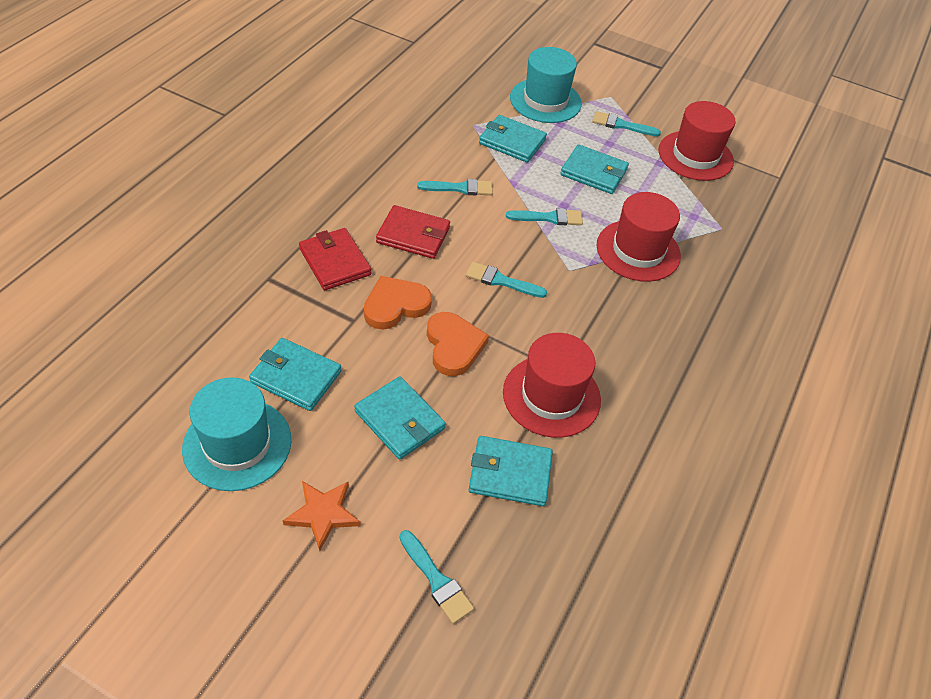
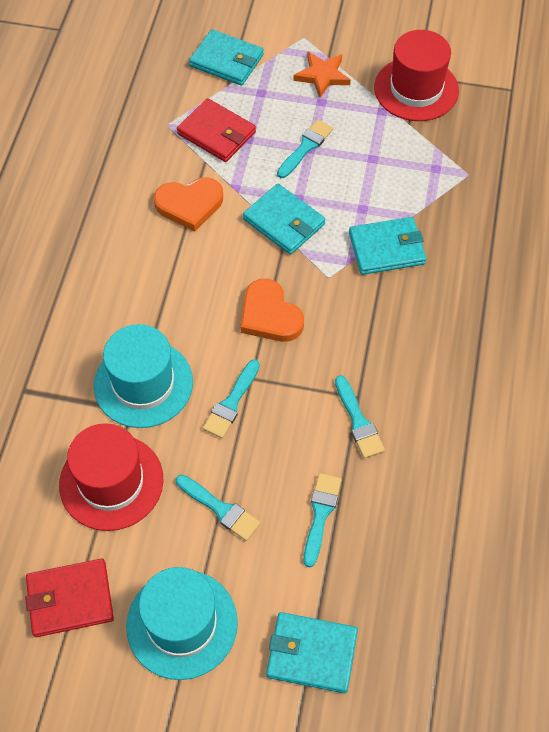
red hat: 3 -> 2
turquoise wallet: 5 -> 4

